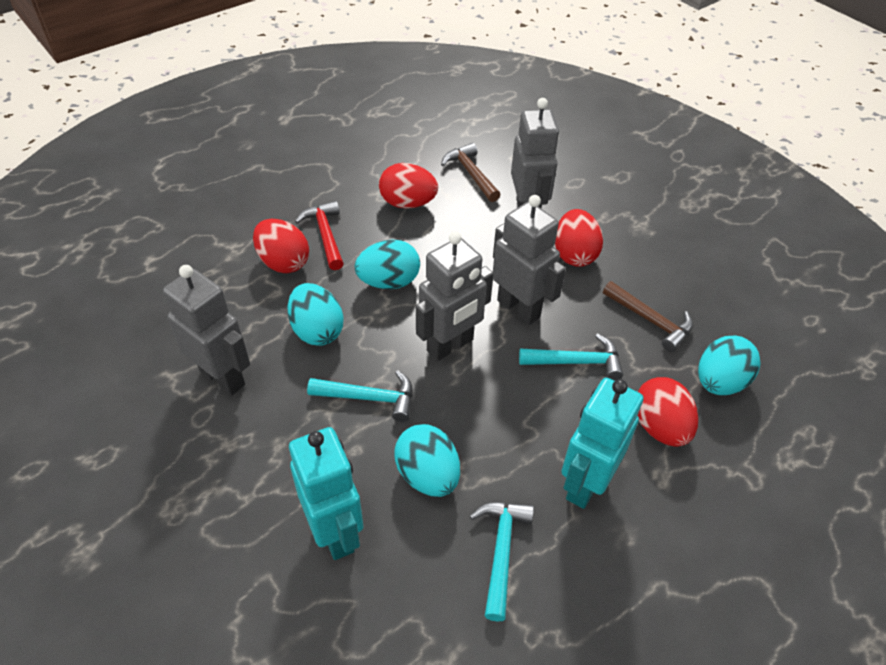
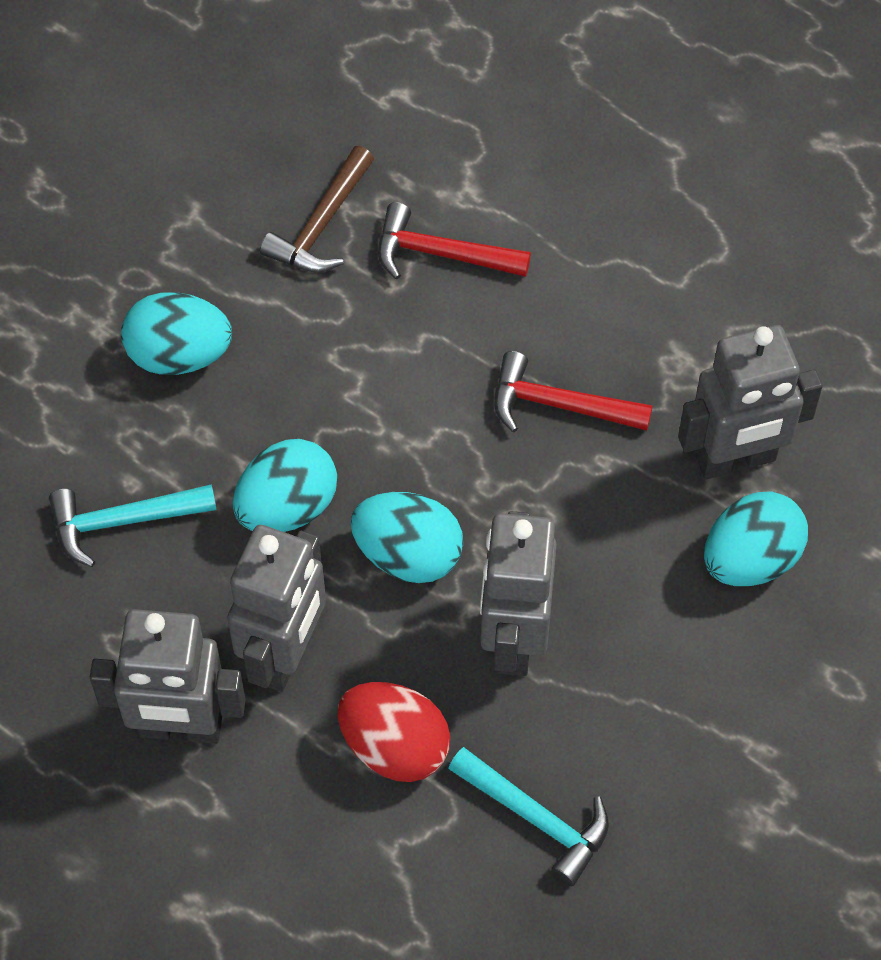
brown hammer: 2 -> 1
red egg: 4 -> 1
red hammer: 1 -> 2
turquoise hammer: 3 -> 2
turquoise robot: 2 -> 0

